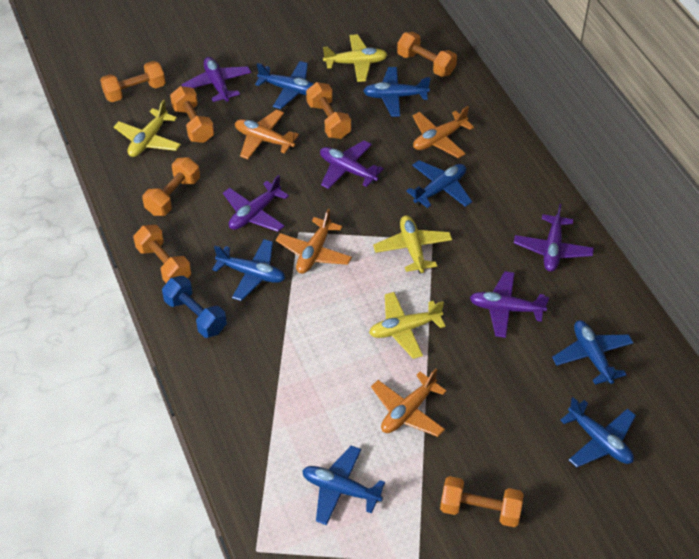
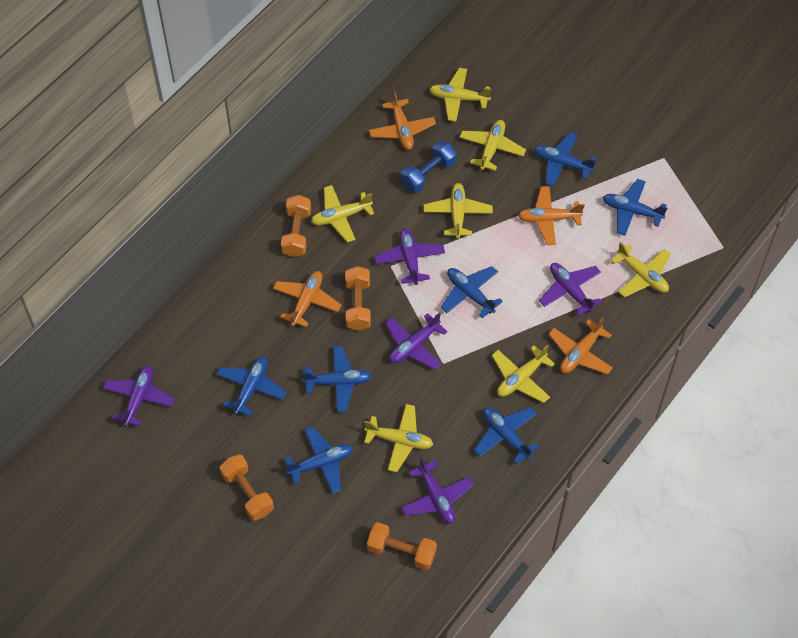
orange dumbbell: 7 -> 4
yellow plane: 4 -> 7

